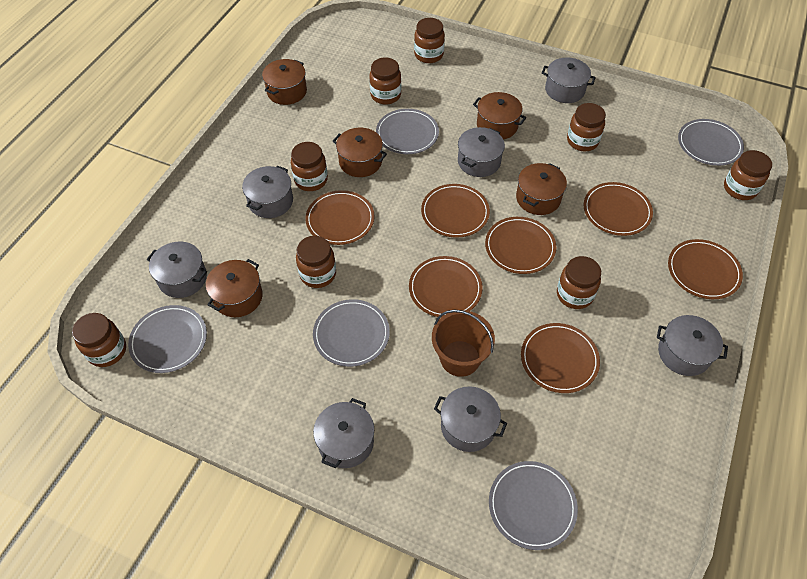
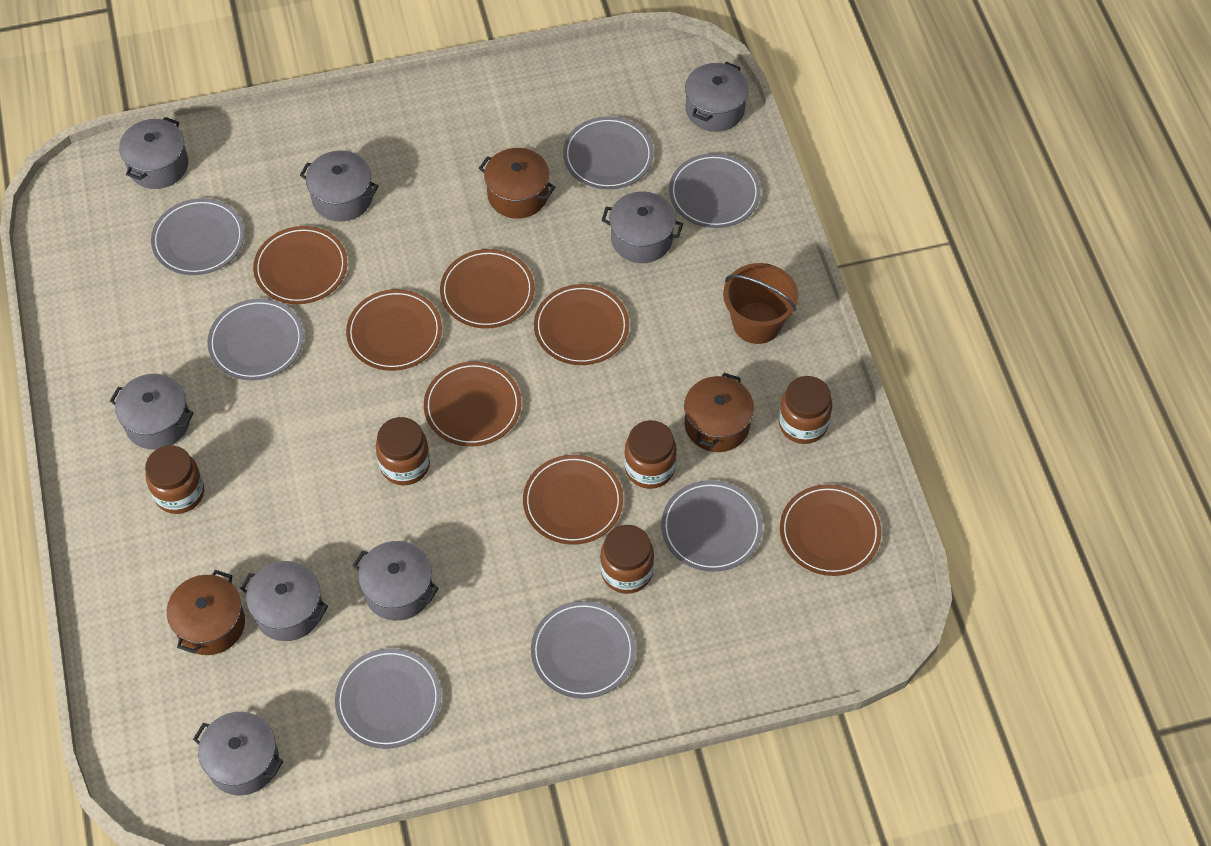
brown jar: 8 -> 5
brown pot: 5 -> 3
grey plate: 5 -> 7
grey pot: 7 -> 8

